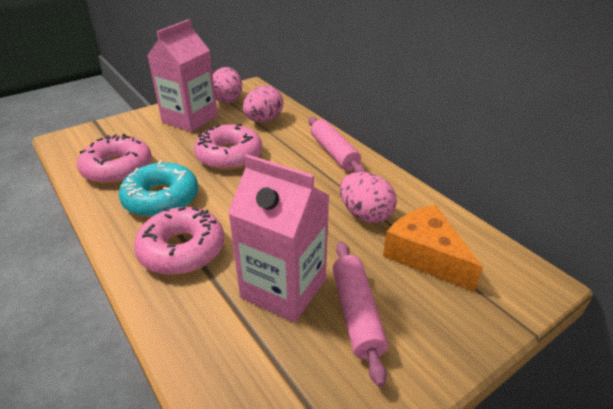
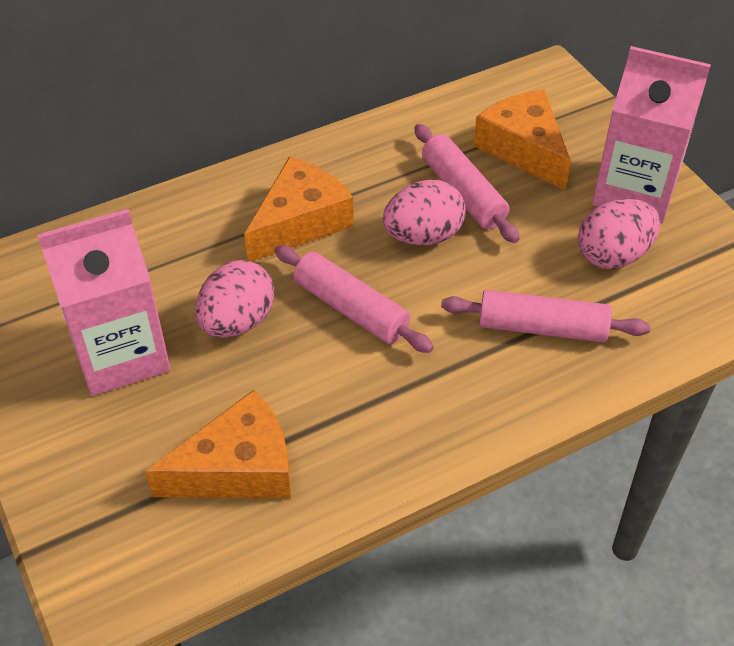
orange cheese: 1 -> 3
pink donut: 3 -> 0
pink rolling pin: 2 -> 3
turquoise donut: 1 -> 0

